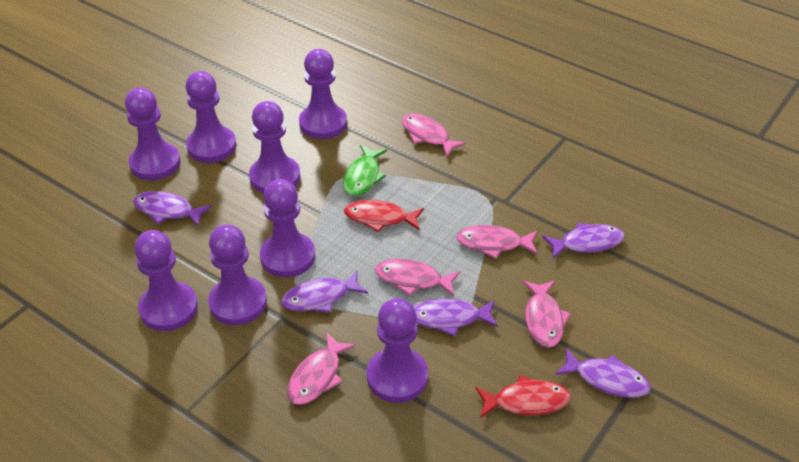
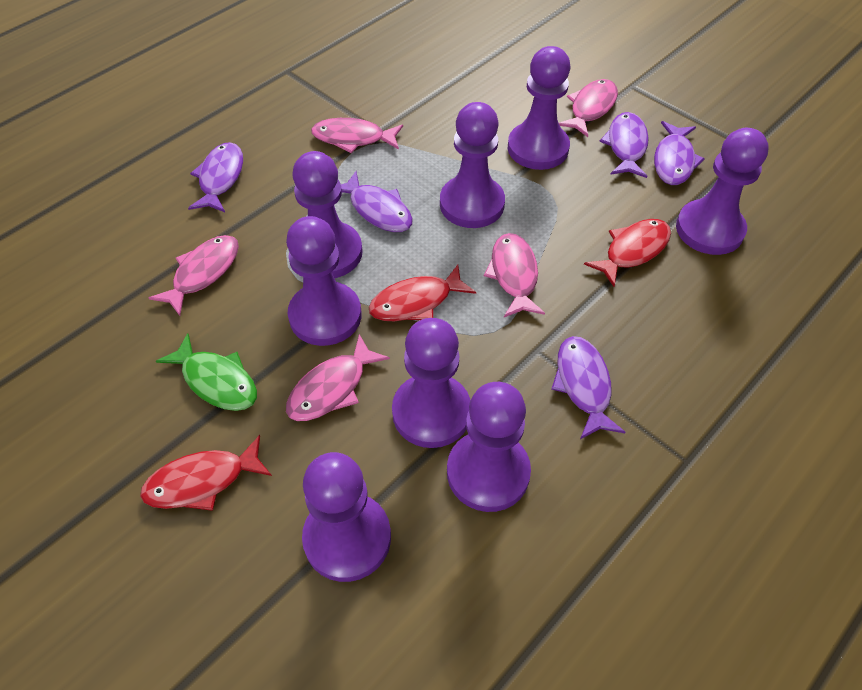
red fish: 2 -> 3

